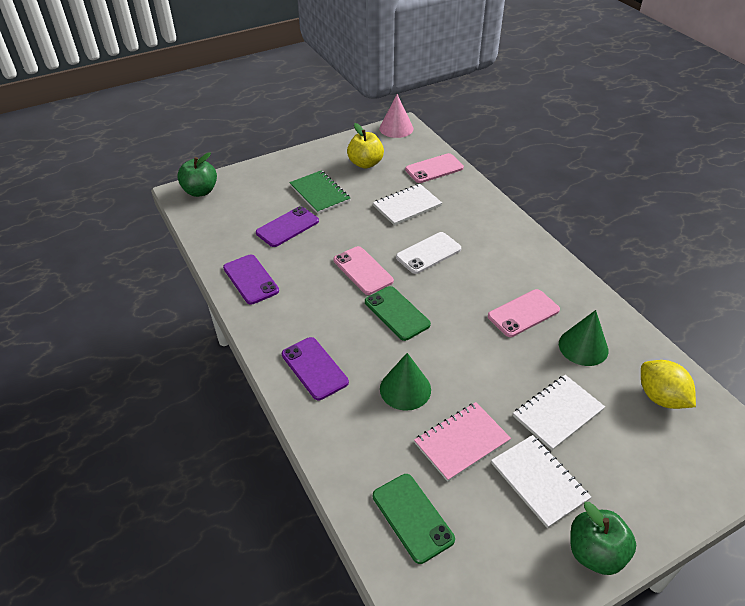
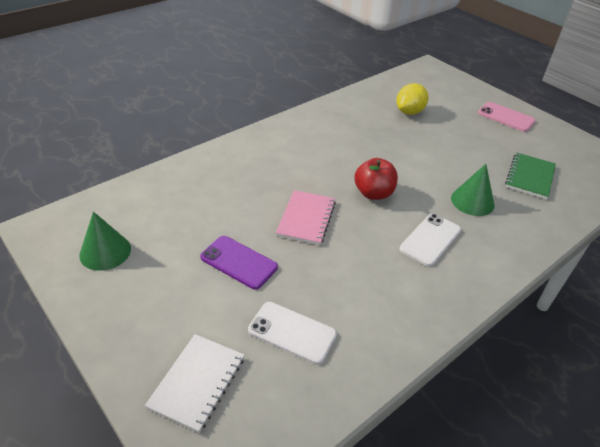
green apple: 2 -> 0
green phone: 2 -> 0
pink cone: 1 -> 0
pink phone: 3 -> 1
purple phone: 3 -> 1
red apple: 0 -> 1
white notebook: 3 -> 1
white phone: 1 -> 2
yellow apple: 1 -> 0

